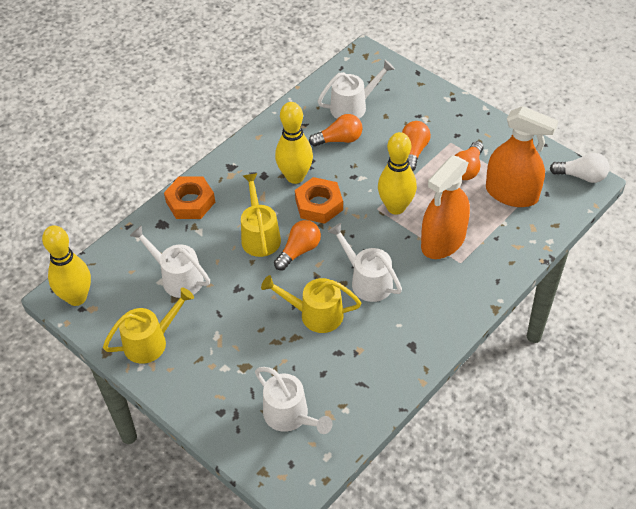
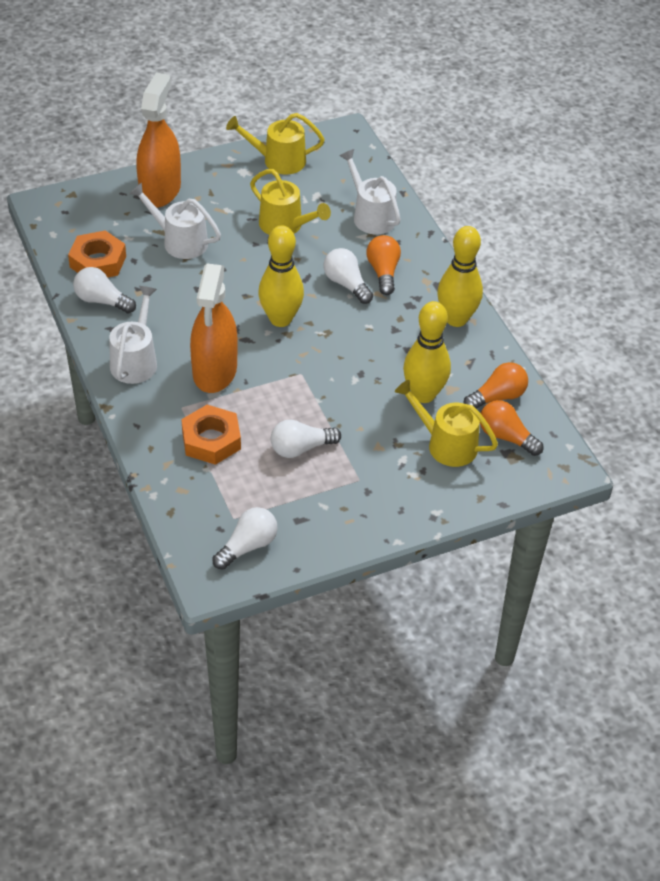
orange light bulb: 4 -> 3
white light bulb: 1 -> 4
white watering can: 4 -> 3

